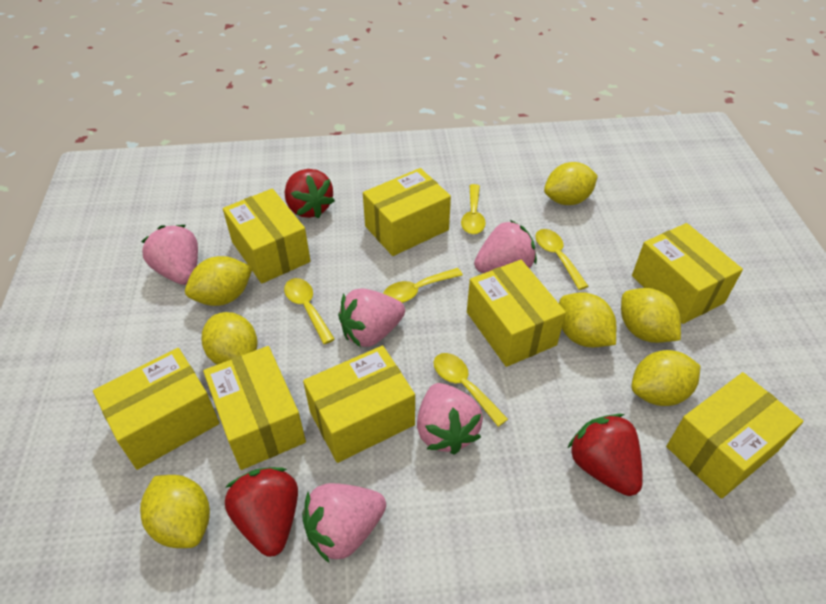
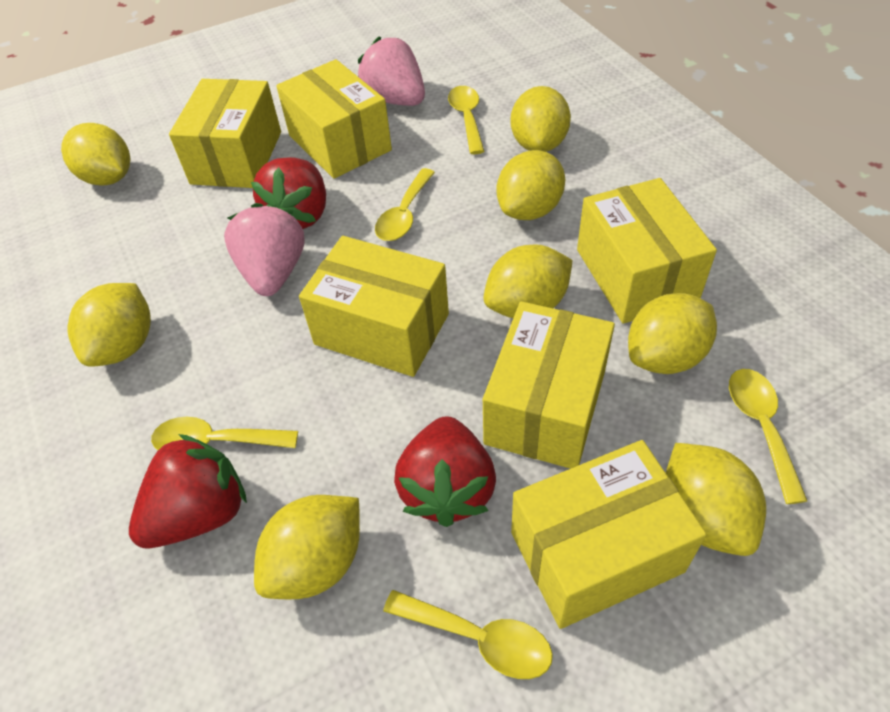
pink strawberry: 5 -> 2
yellow box: 8 -> 6
yellow lemon: 7 -> 8

